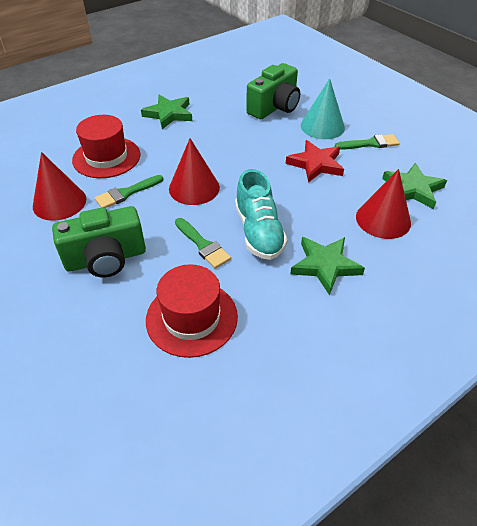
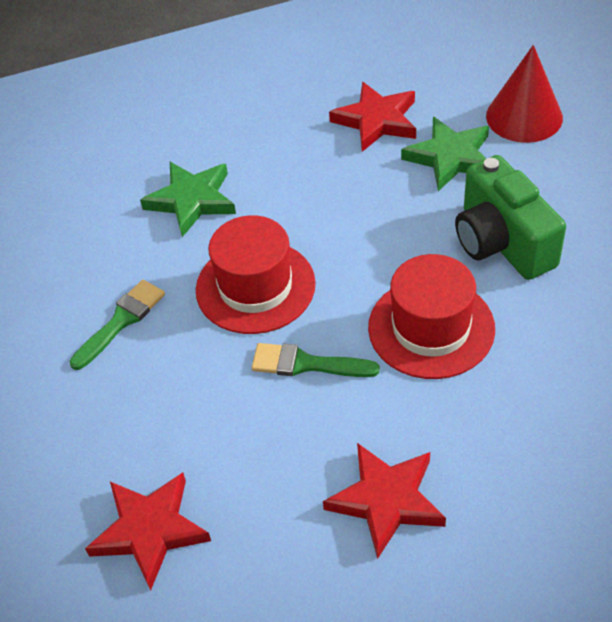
green brush: 3 -> 2
green camera: 2 -> 1
green star: 3 -> 2
red cone: 3 -> 1
red star: 1 -> 3
turquoise cone: 1 -> 0
turquoise shoe: 1 -> 0

